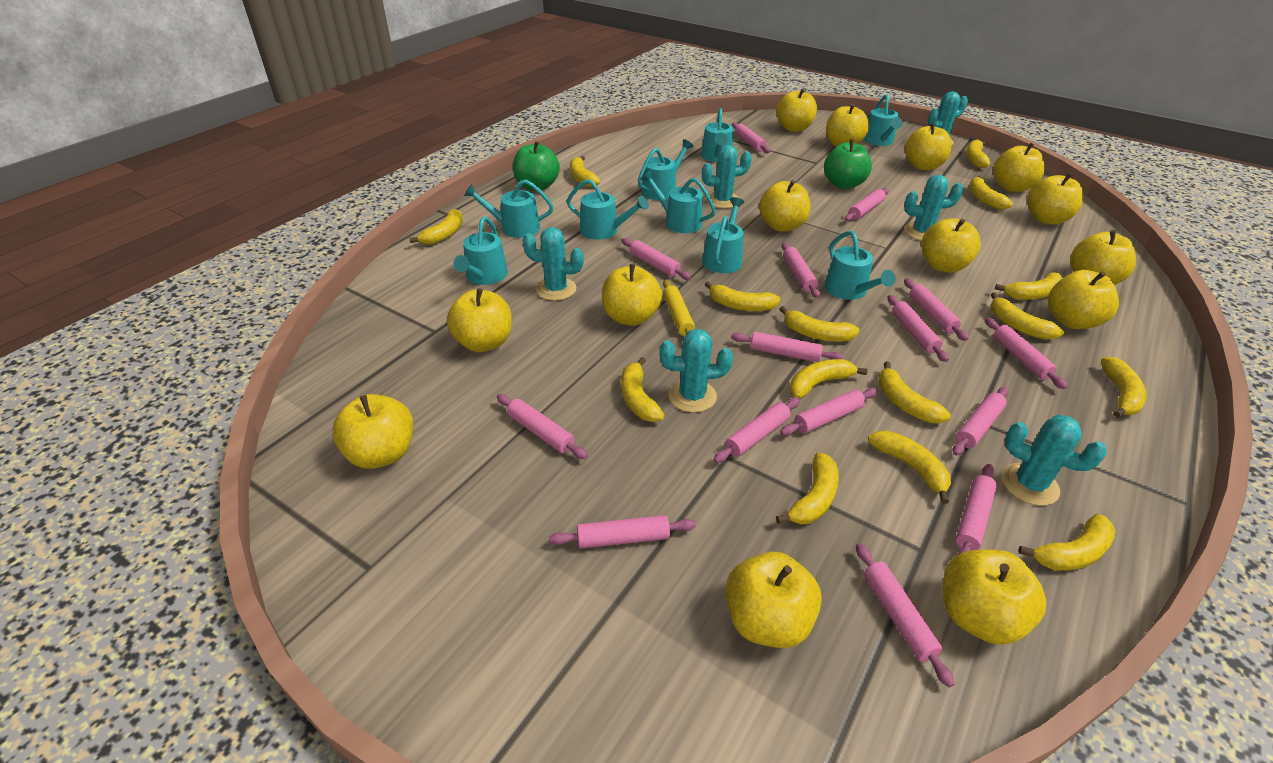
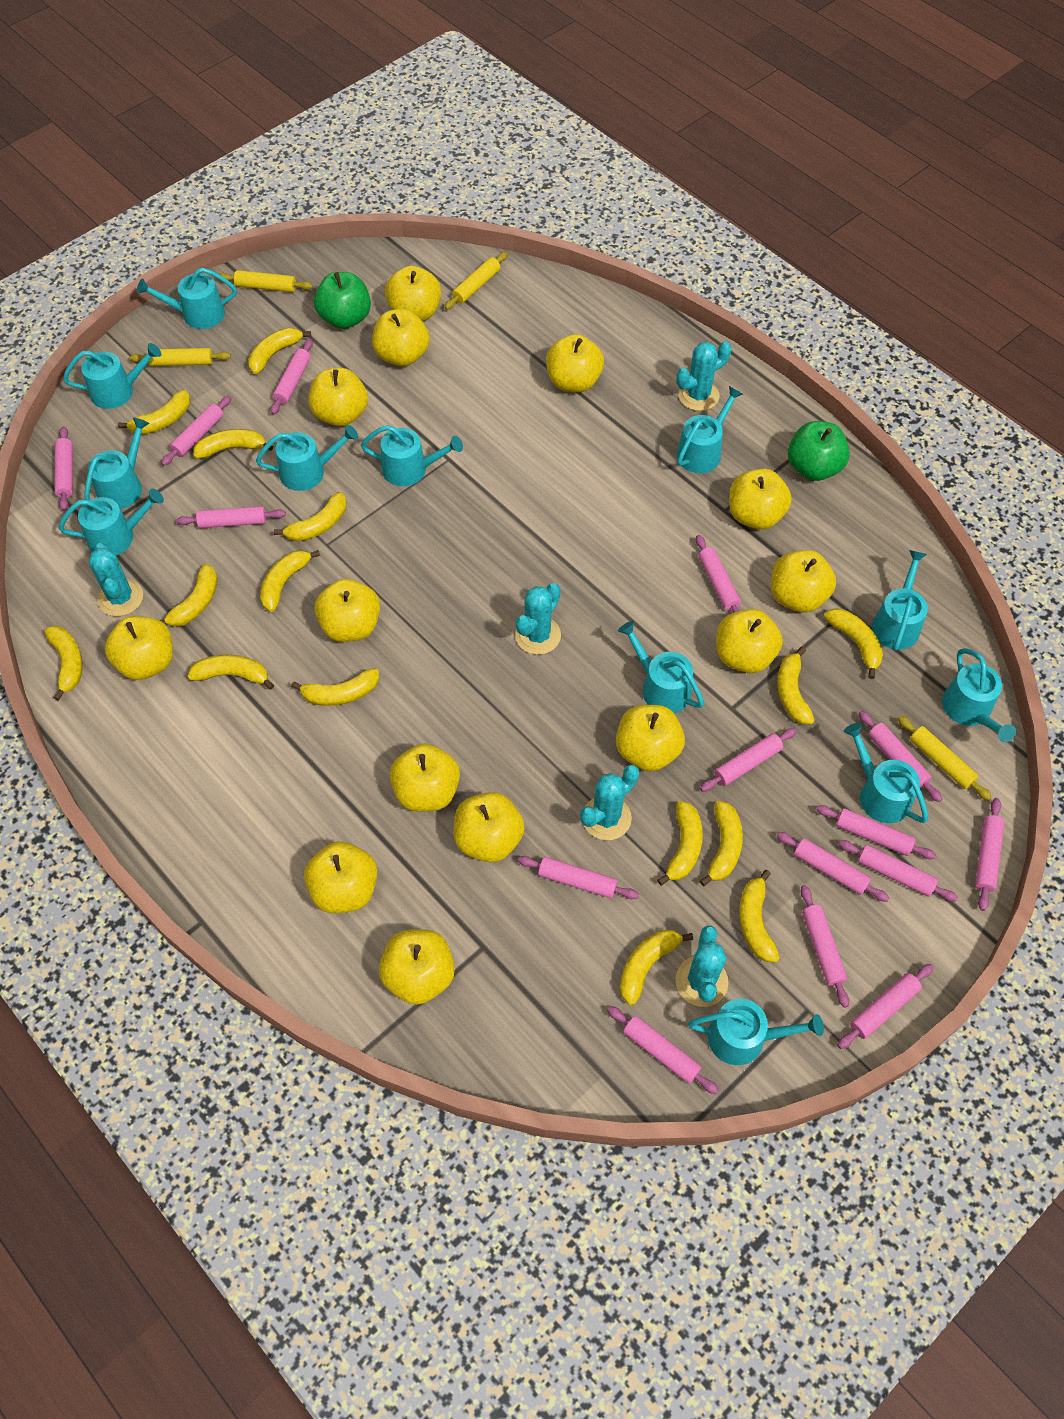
turquoise cactus: 6 -> 5
turquoise watering can: 9 -> 12
yellow rolling pin: 1 -> 4

